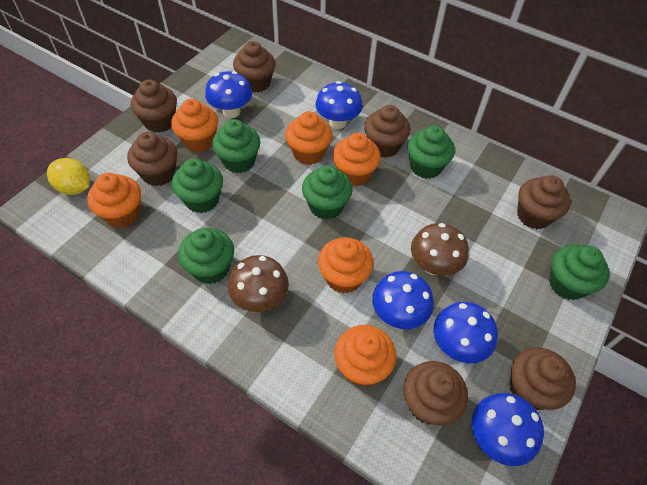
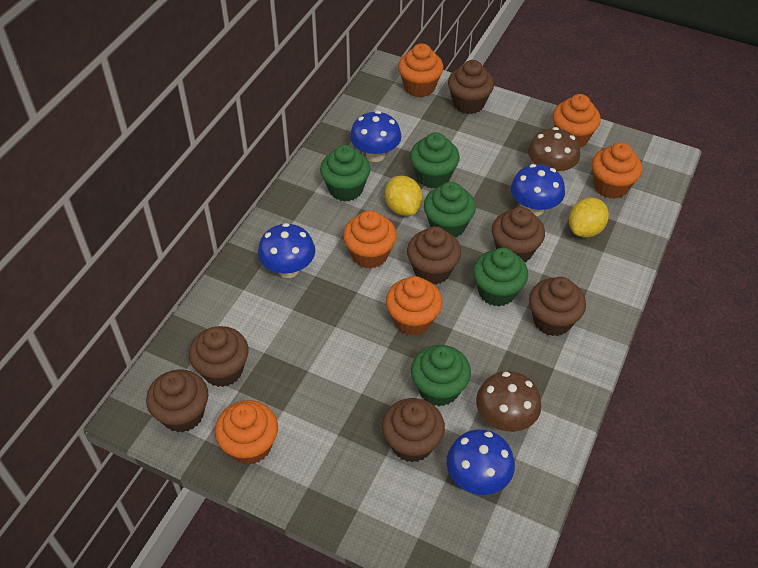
blue mushroom: 5 -> 4
green cupcake: 6 -> 5
yellow lemon: 1 -> 2

